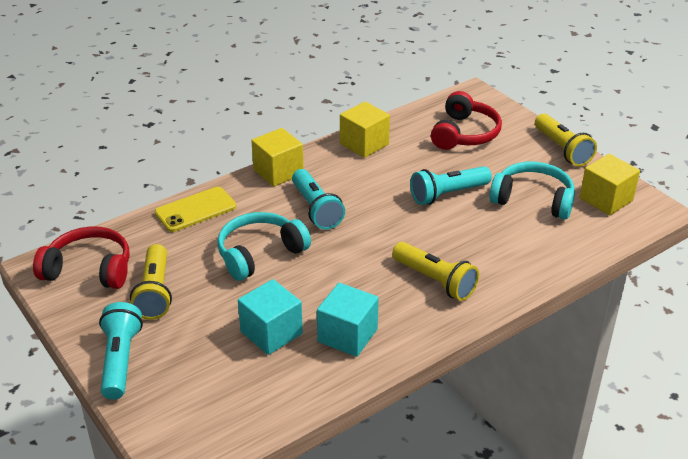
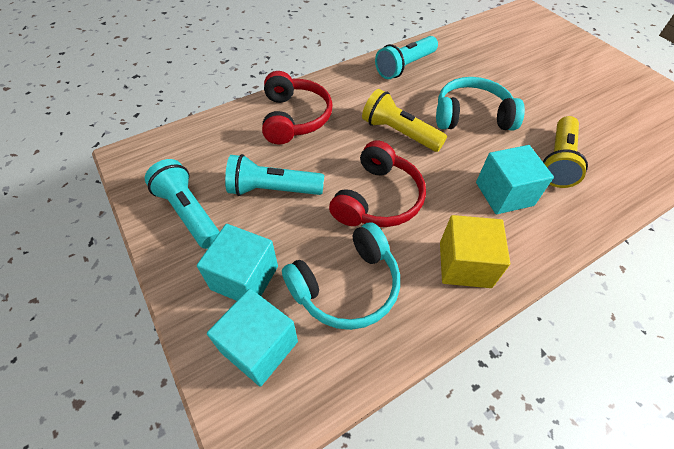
turquoise cube: 2 -> 3
yellow cube: 3 -> 1
yellow flashlight: 3 -> 2
yellow phone: 1 -> 0

